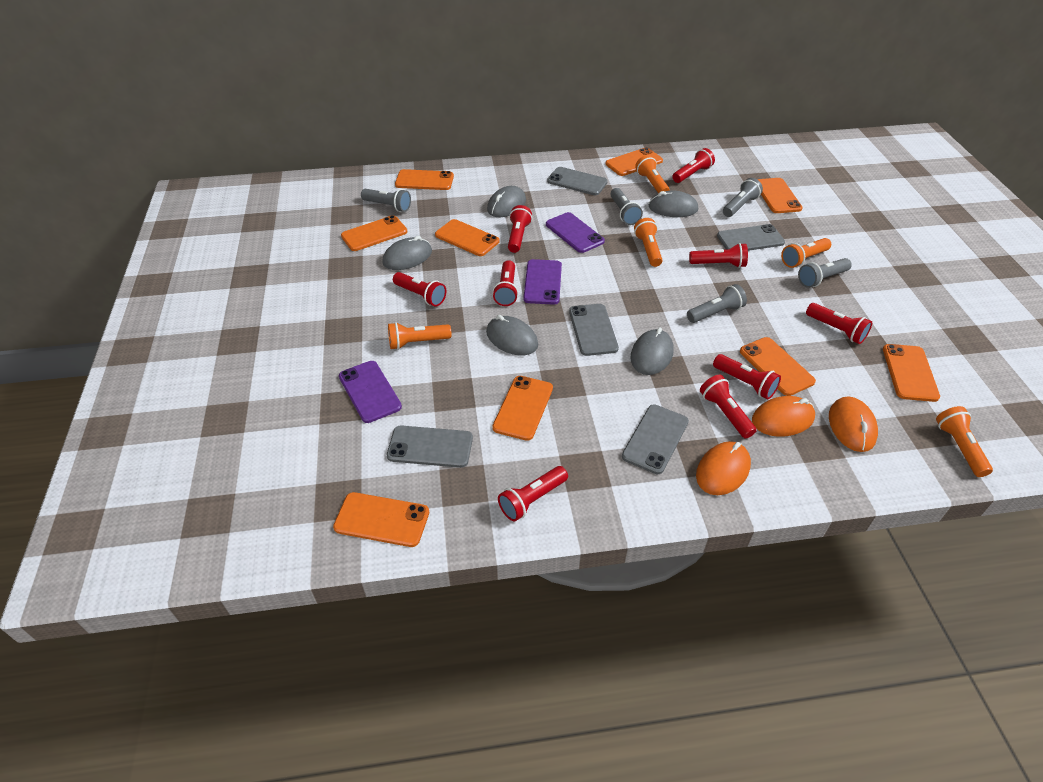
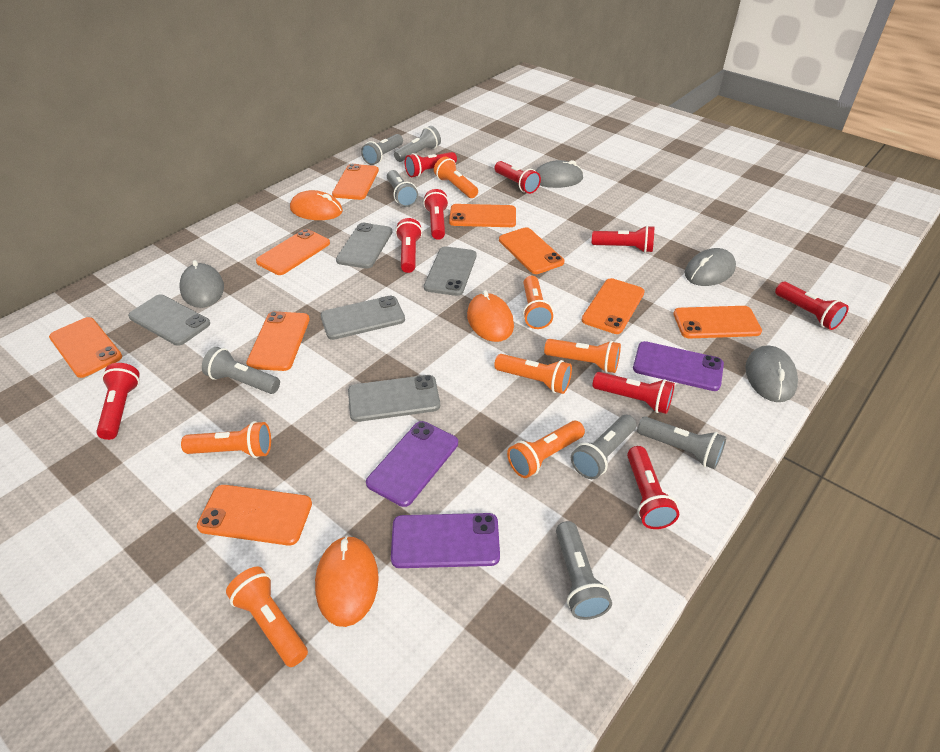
grey flashlight: 5 -> 7
grey mouse: 5 -> 4
orange flashlight: 5 -> 7

